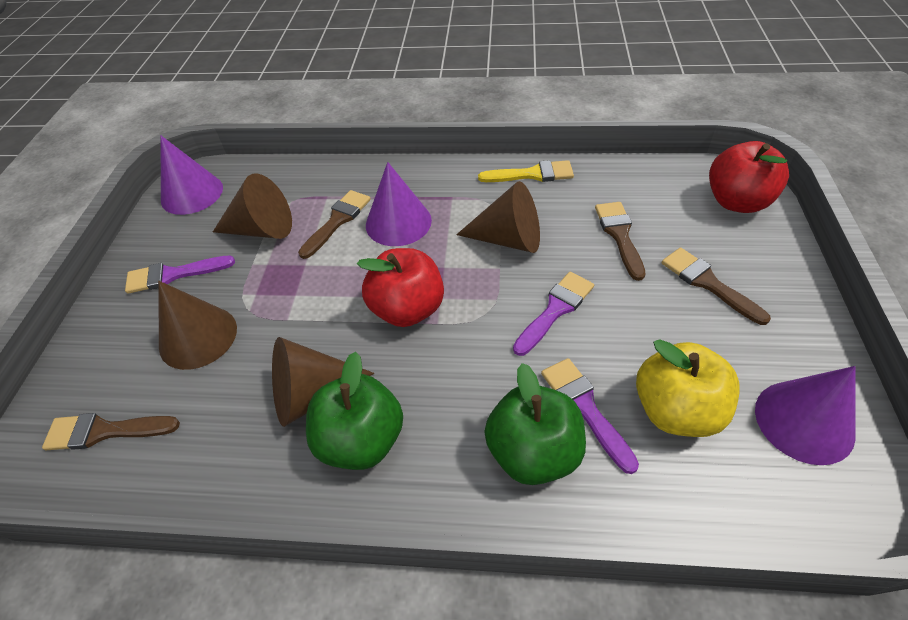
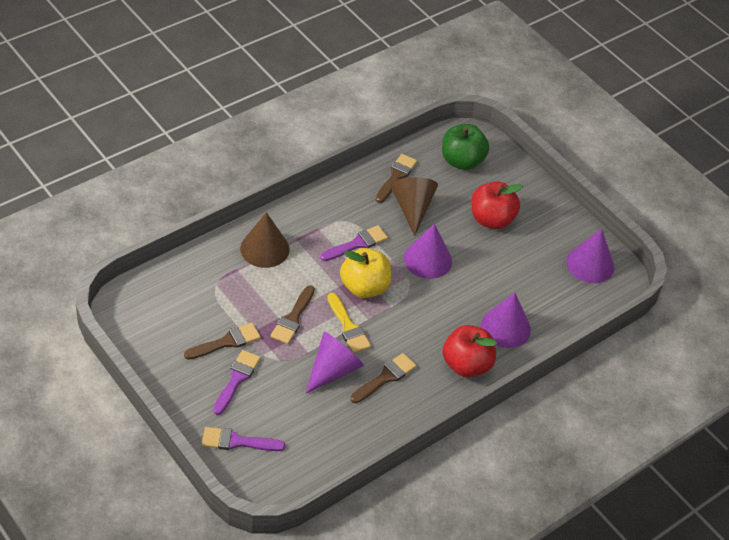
brown cone: 4 -> 2
green apple: 2 -> 1
purple cone: 3 -> 4

